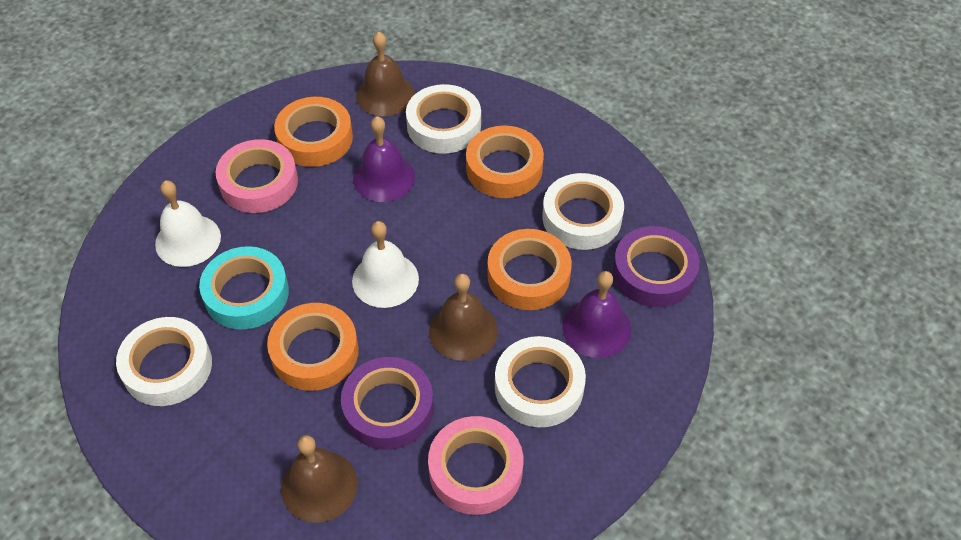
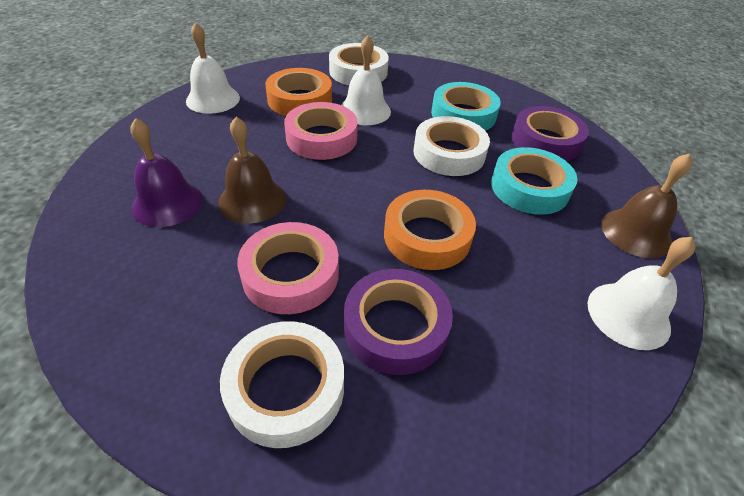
brown bell: 3 -> 2
orange tape: 4 -> 2
purple bell: 2 -> 1
turquoise tape: 1 -> 2
white bell: 2 -> 3
white tape: 4 -> 3

